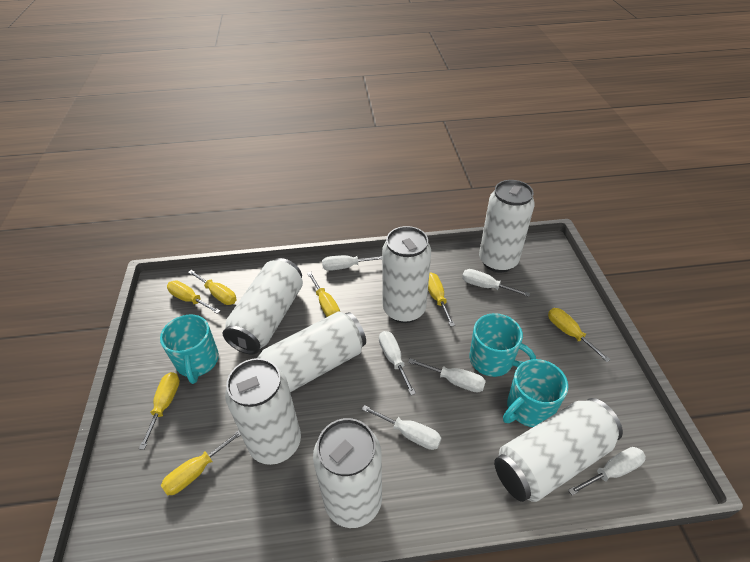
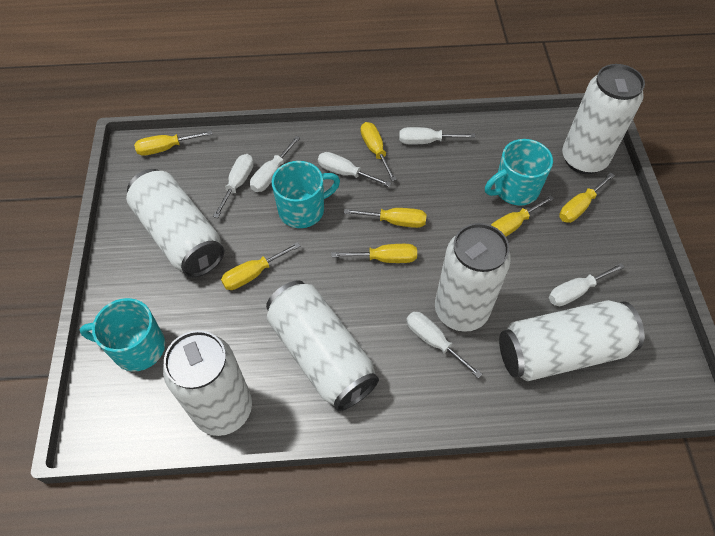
white can: 7 -> 6

